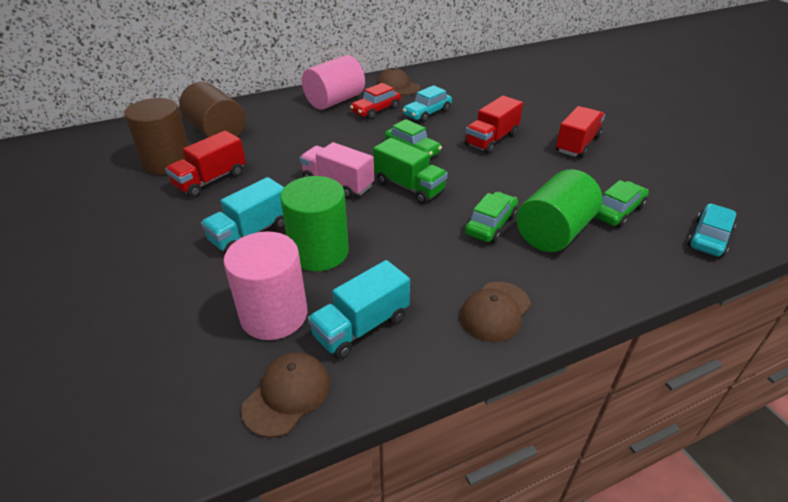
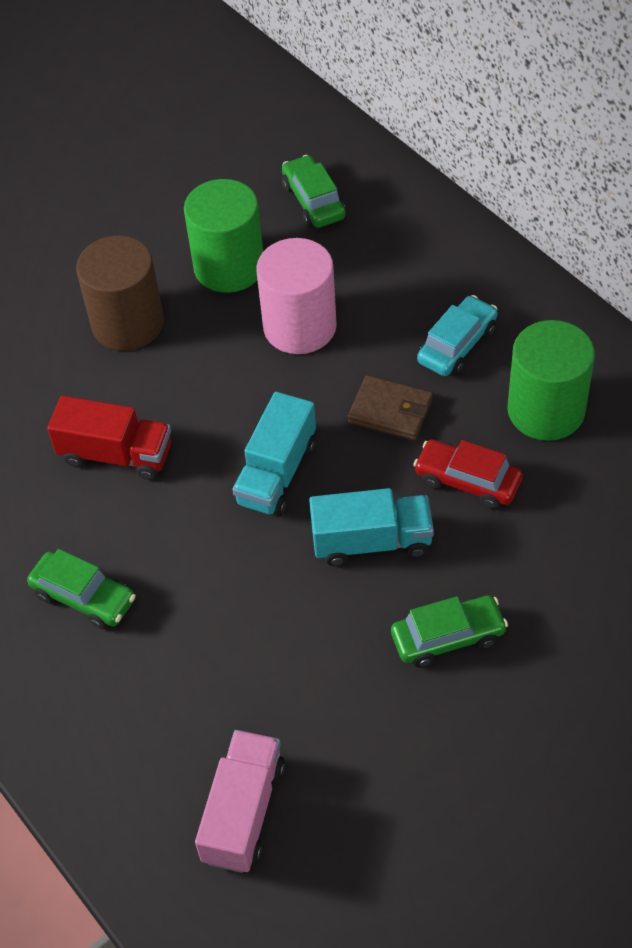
brown cap: 3 -> 0
brown cylinder: 2 -> 1
brown wallet: 0 -> 1
green truck: 1 -> 0
pink cylinder: 2 -> 1
red truck: 3 -> 1
turquoise car: 2 -> 1

